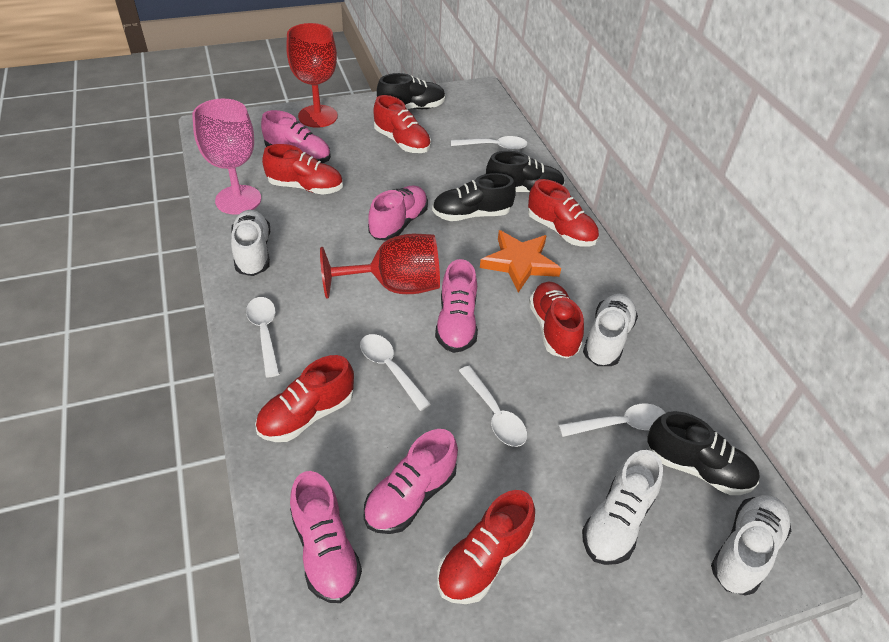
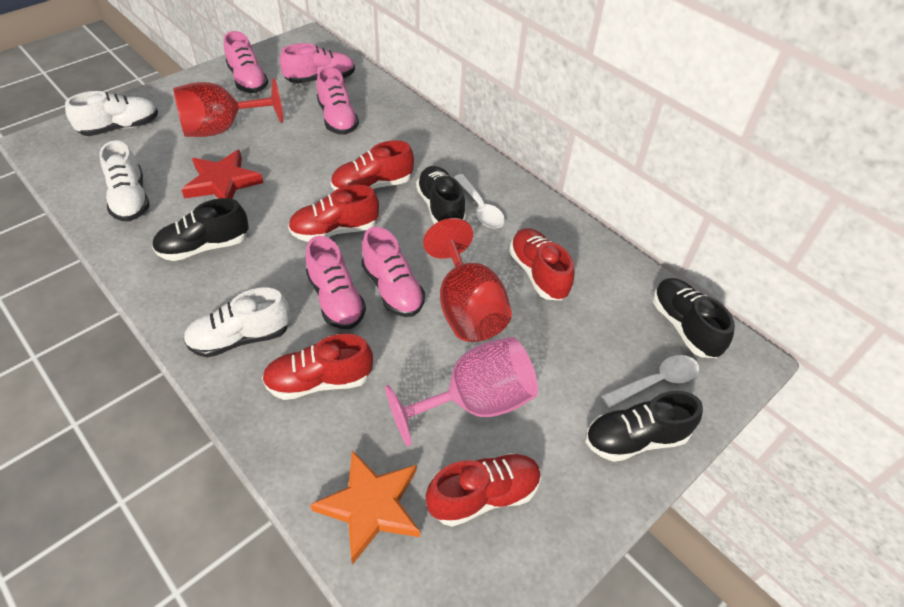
red shoe: 6 -> 5
red star: 0 -> 1
white shoe: 4 -> 3
white spoon: 5 -> 2

